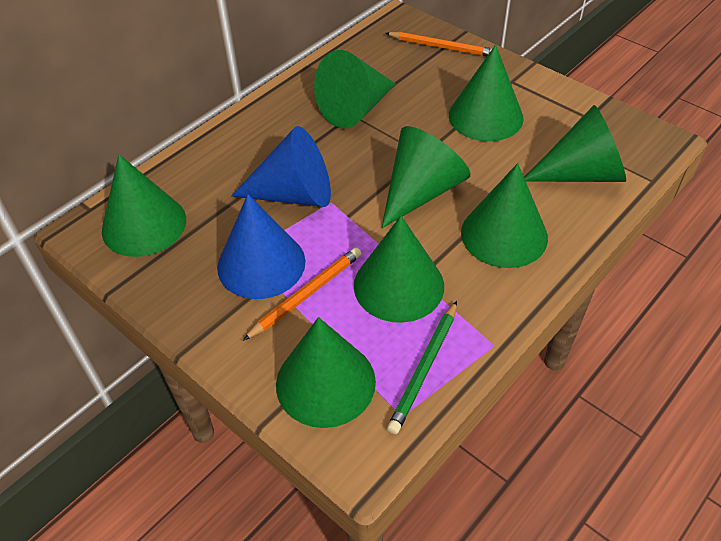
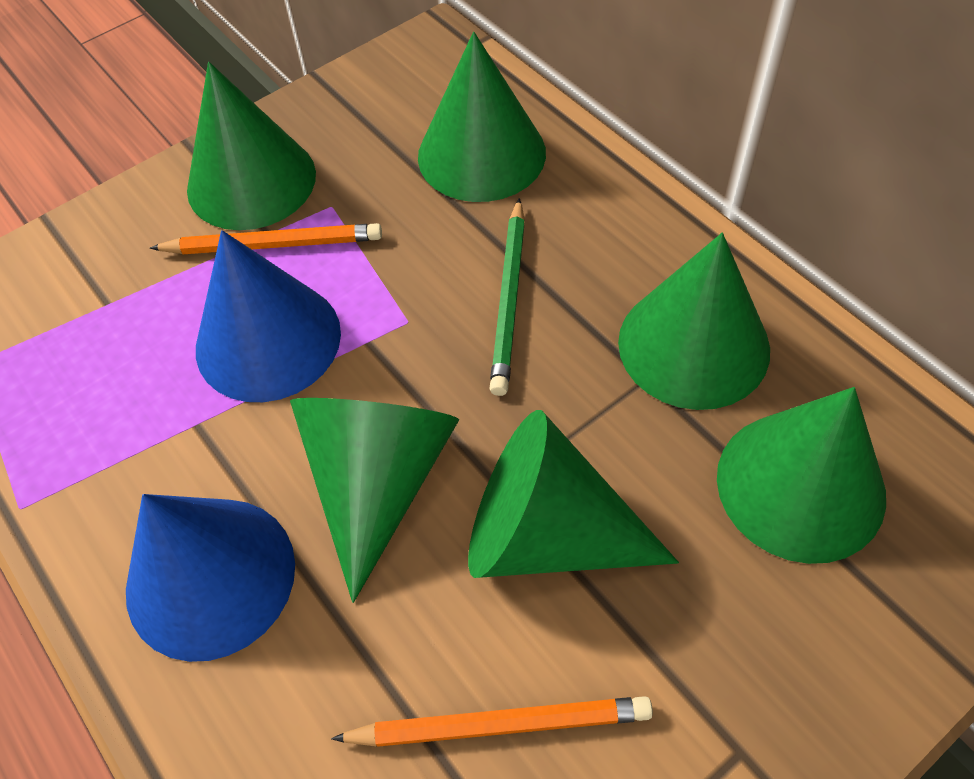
green cone: 8 -> 6

